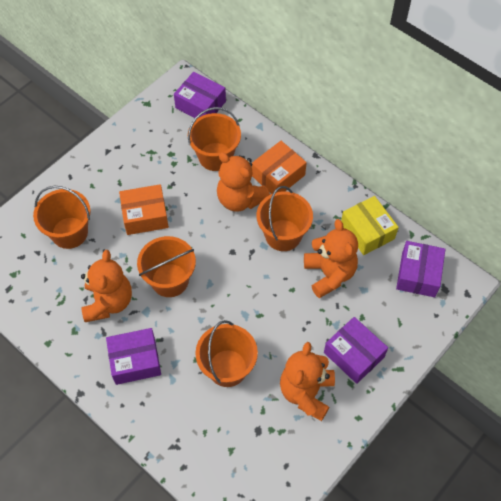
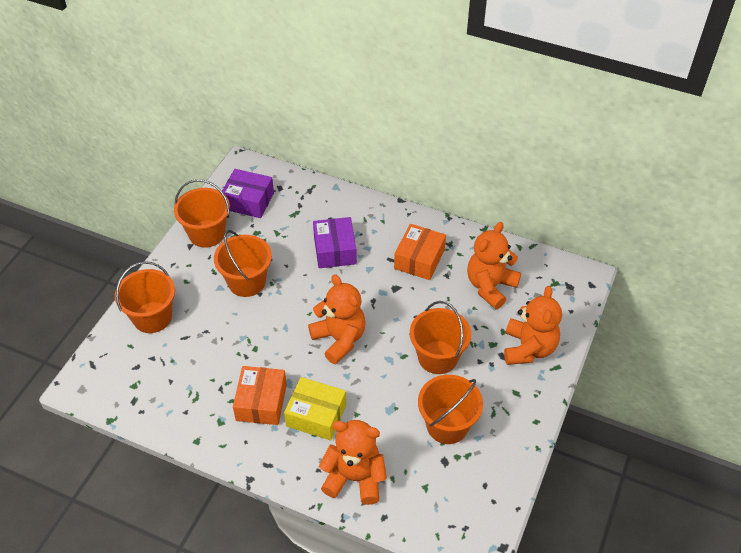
purple box: 4 -> 2

